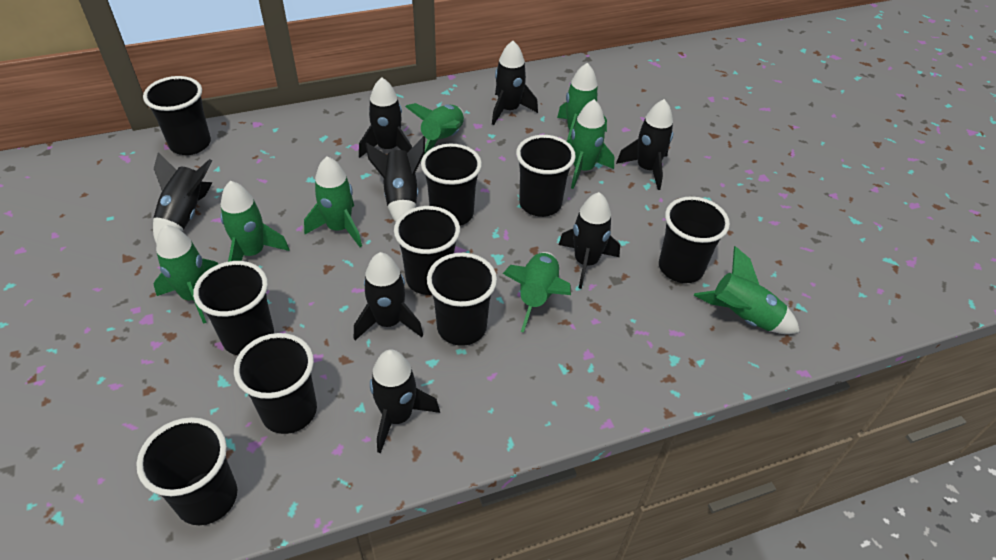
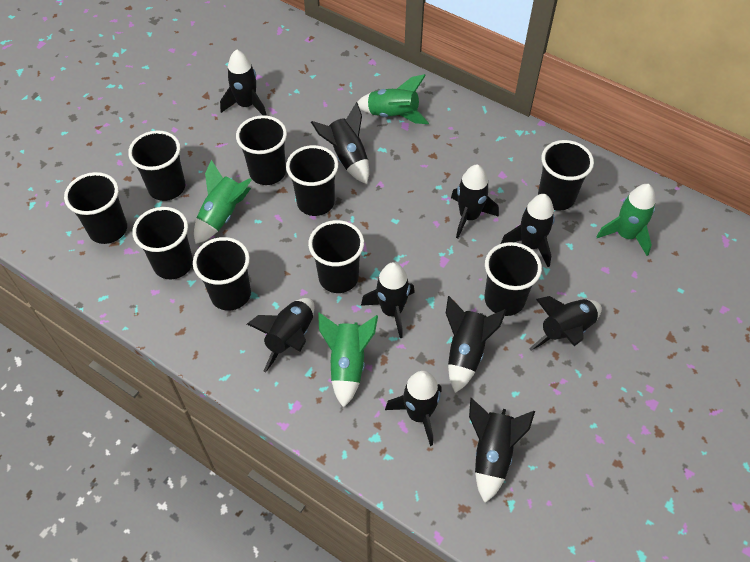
black rocket: 8 -> 10
green rocket: 8 -> 4

